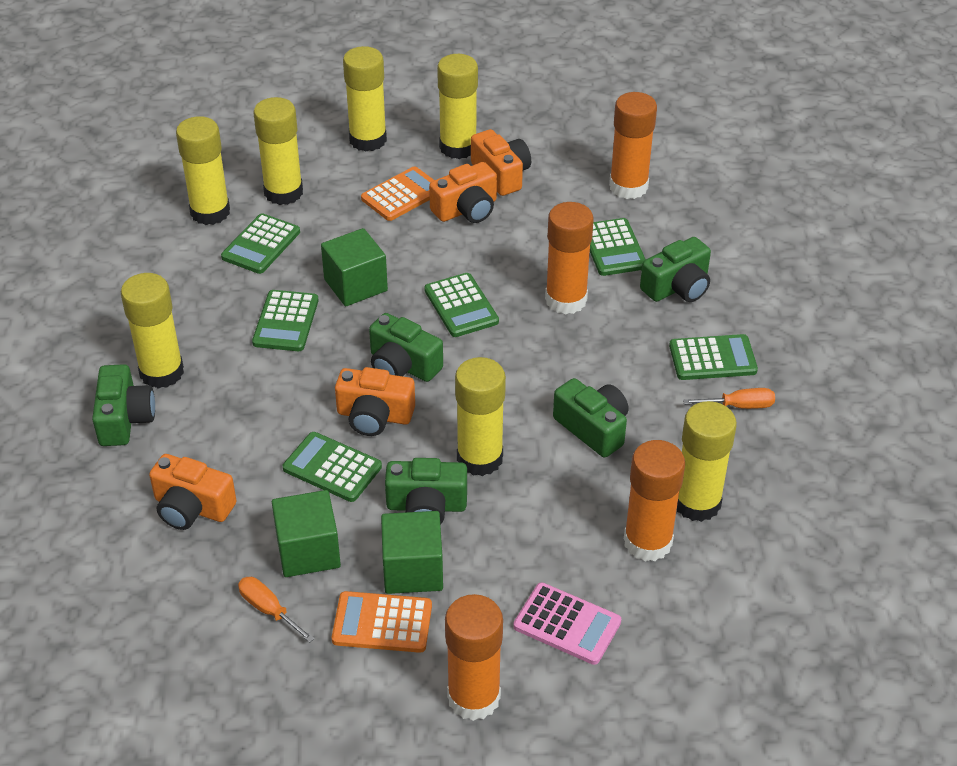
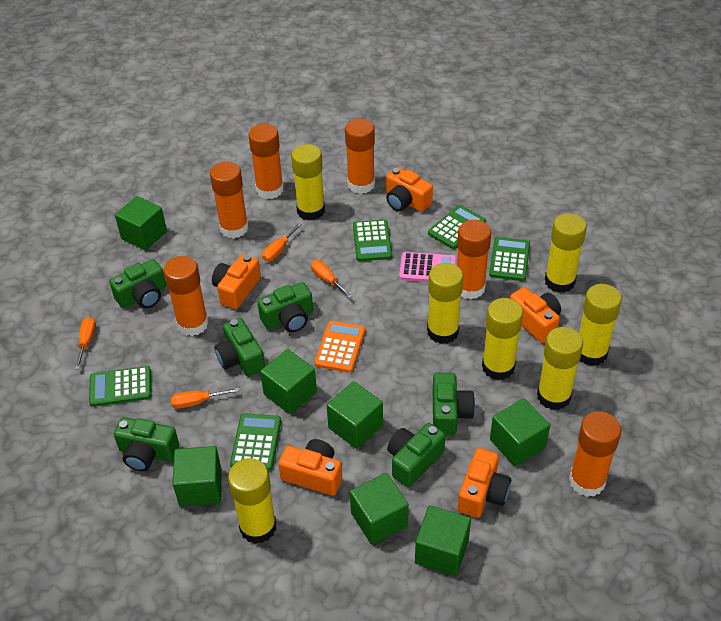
green calculator: 6 -> 5
green camera: 5 -> 6
green cube: 3 -> 7
orange calculator: 2 -> 1
orange camera: 4 -> 5
orange glue stick: 4 -> 6
orange screwdriver: 2 -> 4

